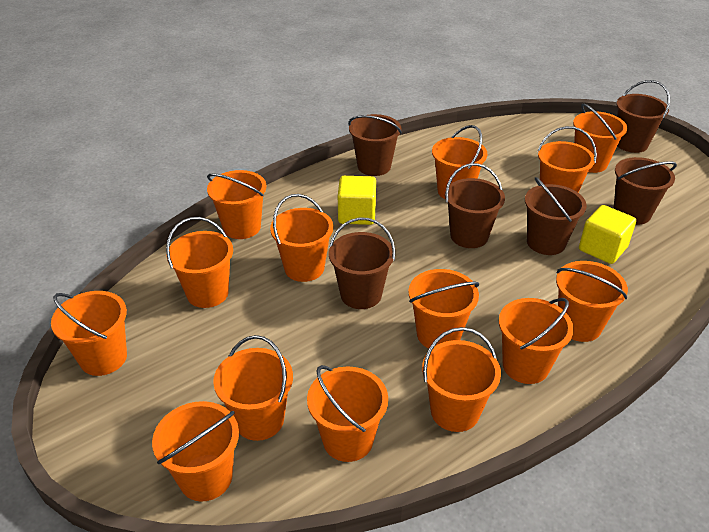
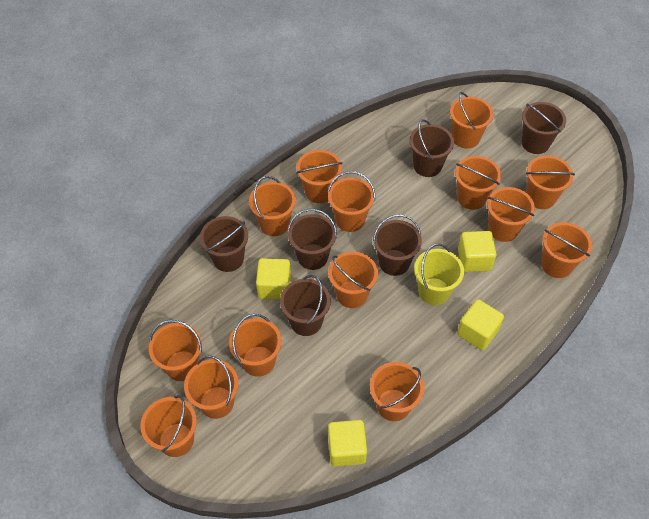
yellow bucket: 0 -> 1
yellow cube: 2 -> 4

